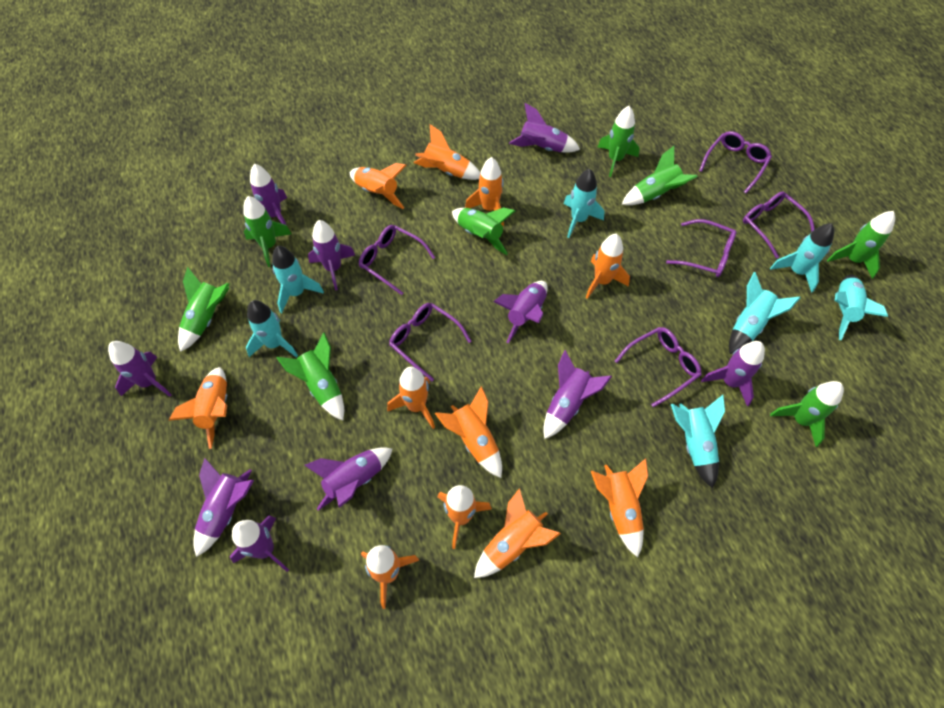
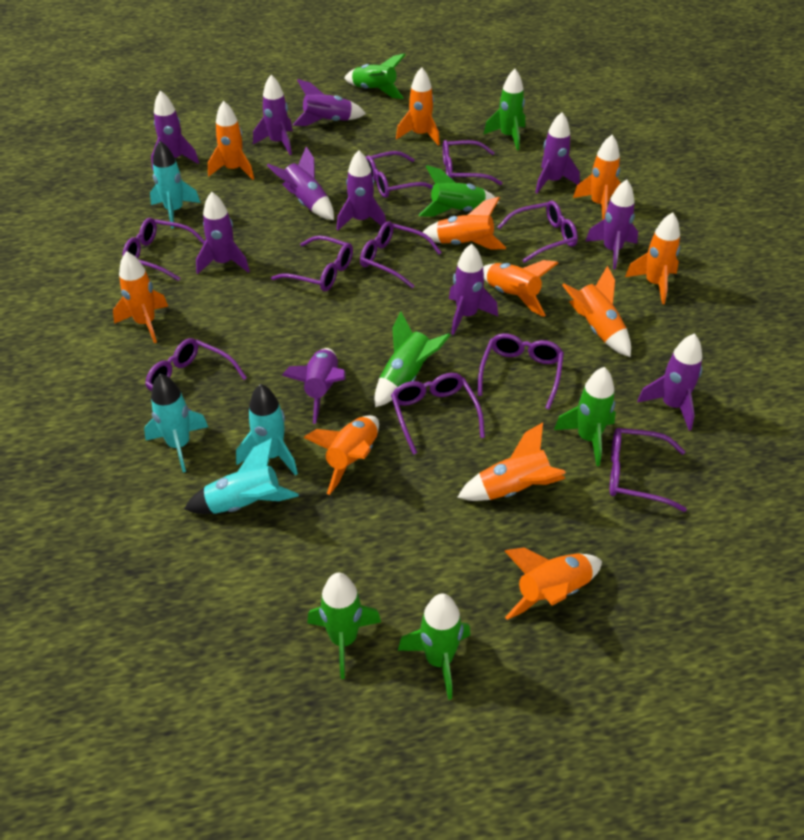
green rocket: 8 -> 7
purple glasses: 6 -> 10
purple rocket: 10 -> 11
turquoise rocket: 7 -> 4

